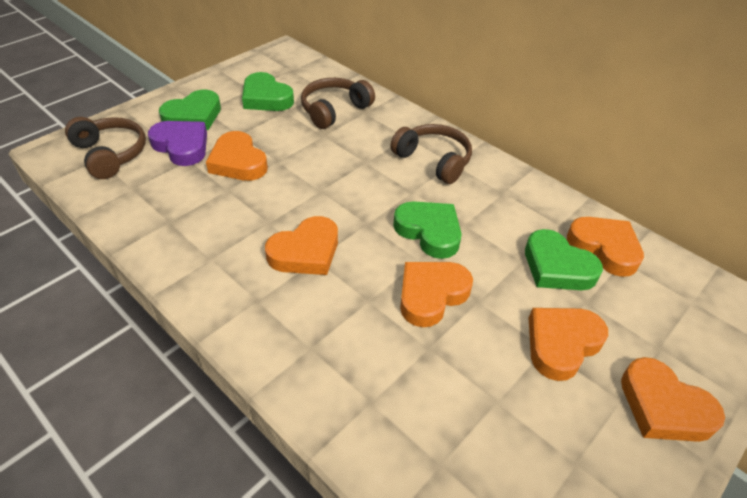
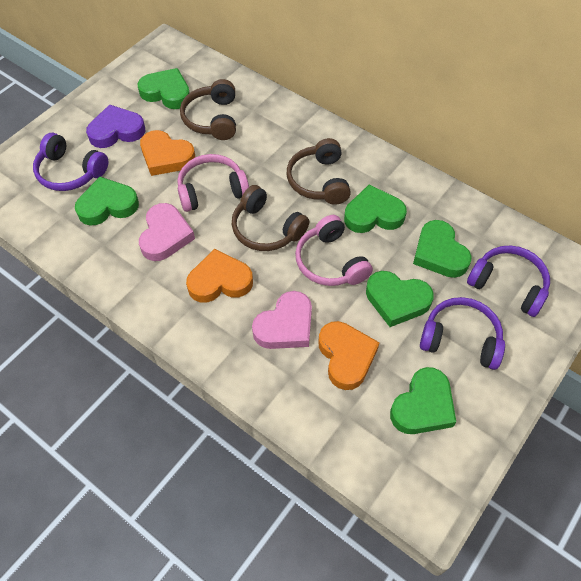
green heart: 4 -> 6
orange heart: 6 -> 3
pink headphones: 0 -> 2
pink heart: 0 -> 2
purple headphones: 0 -> 3

